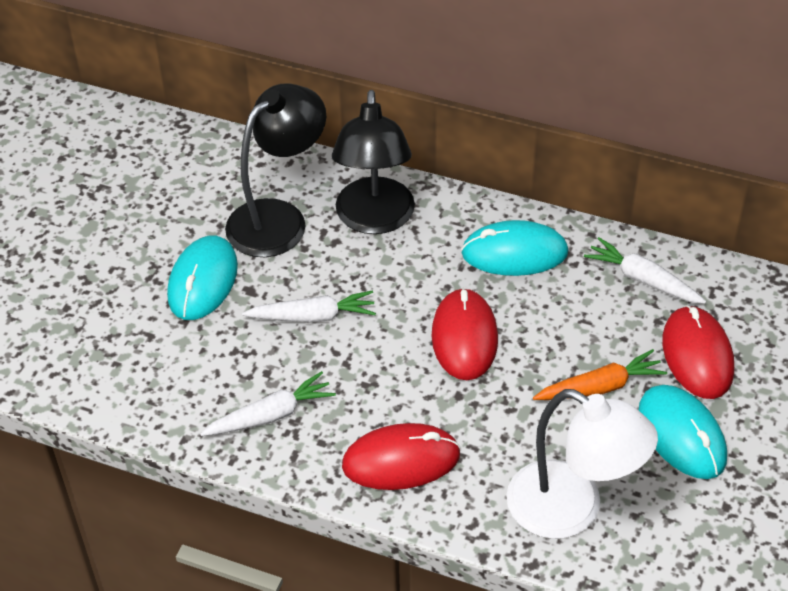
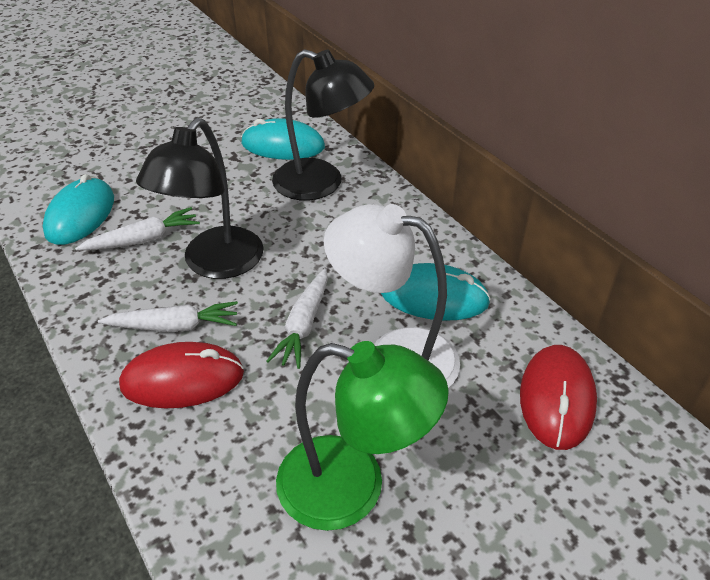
green lamp: 0 -> 1
orange carrot: 1 -> 0
red mouse: 3 -> 2

